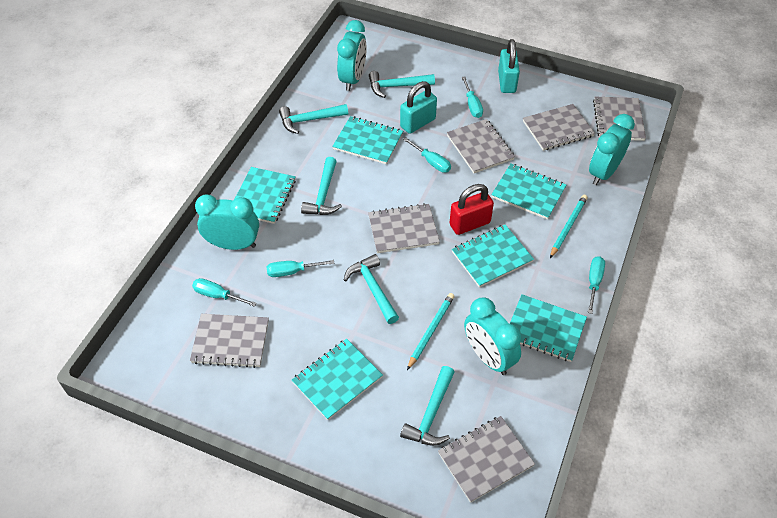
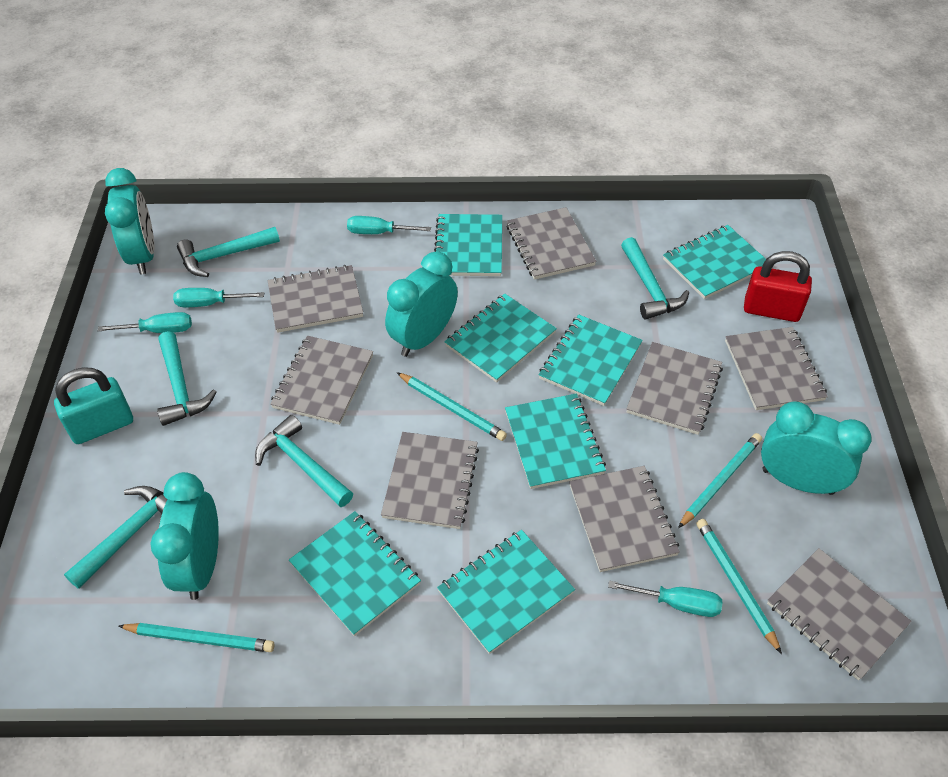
grey notebook: 6 -> 8
turquoise notebook: 6 -> 7
turquoise padlock: 2 -> 1
turquoise pencil: 2 -> 4
turquoise screwdriver: 5 -> 4

